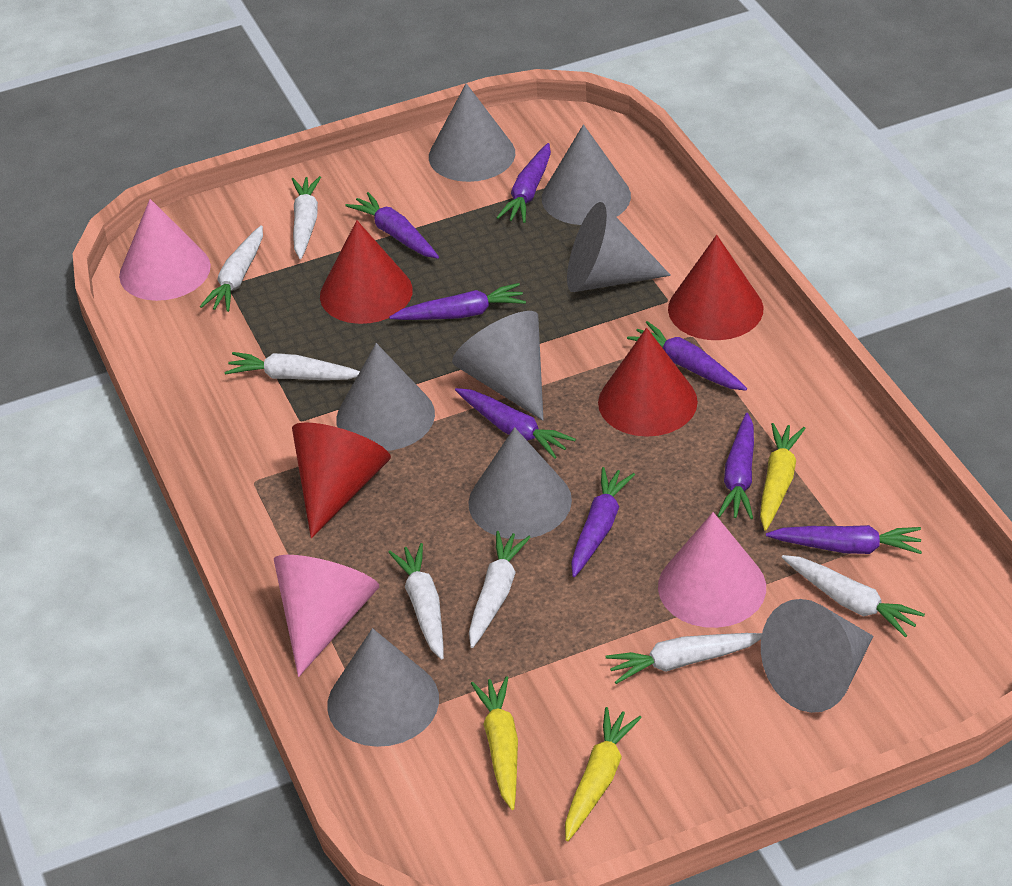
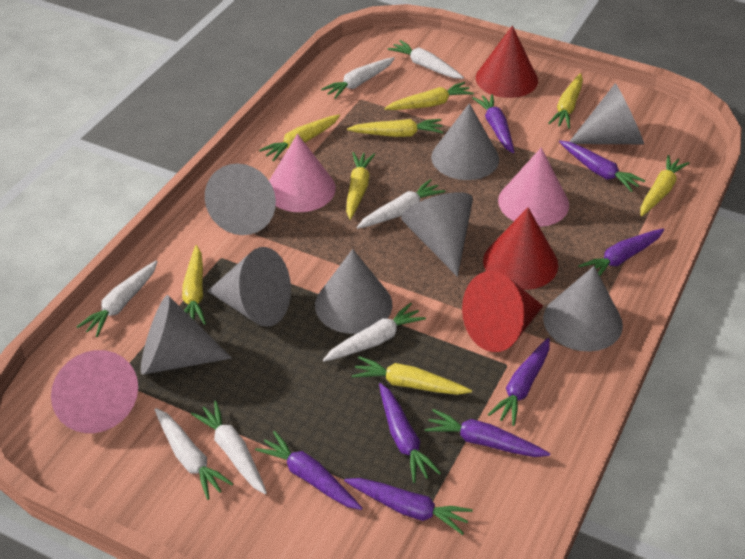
red cone: 4 -> 3
yellow carrot: 3 -> 8

